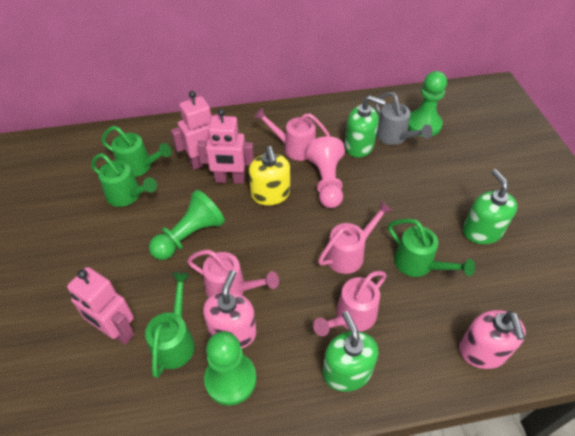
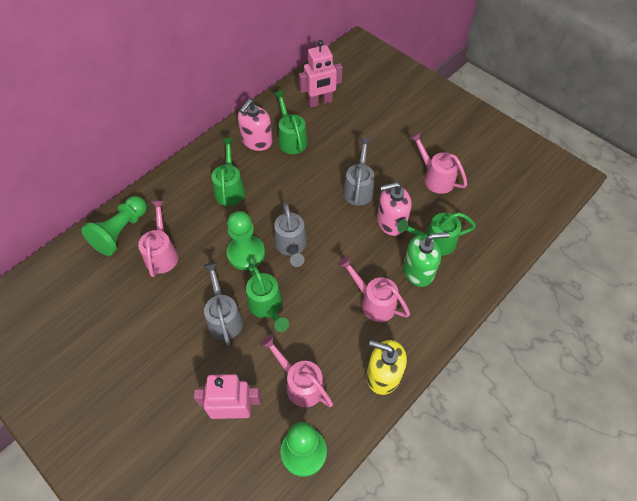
green soap dispenser: 3 -> 1
grey watering can: 1 -> 3
pink pawn: 1 -> 0
pink robot: 3 -> 2

